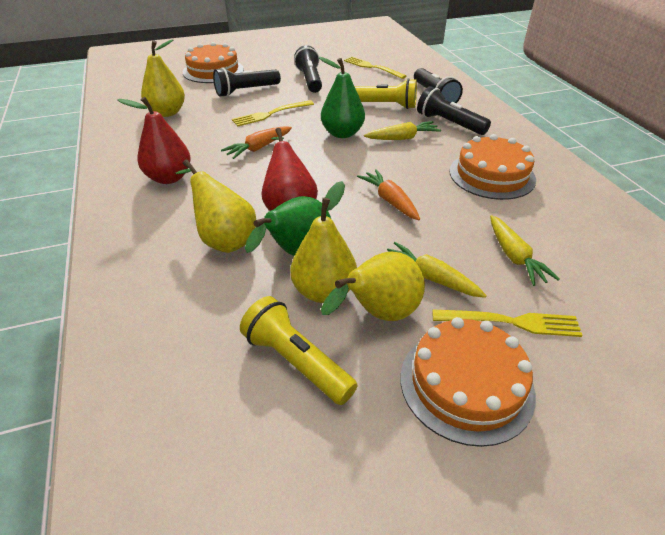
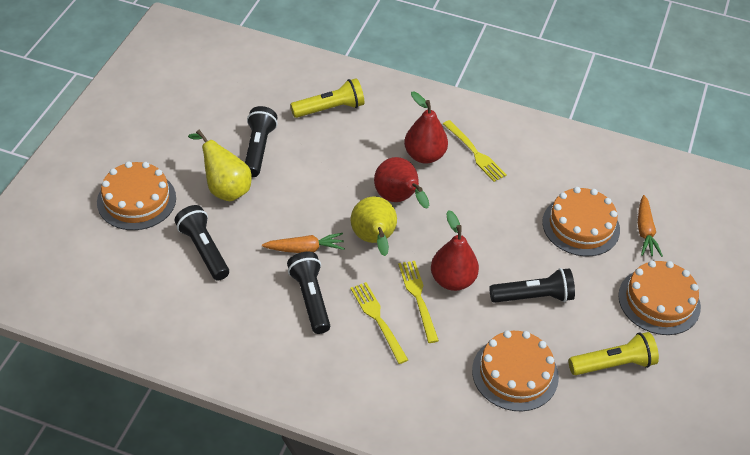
green pear: 2 -> 0
orange cake: 3 -> 4
red pear: 2 -> 3
yellow carrot: 3 -> 0
yellow pear: 4 -> 2

